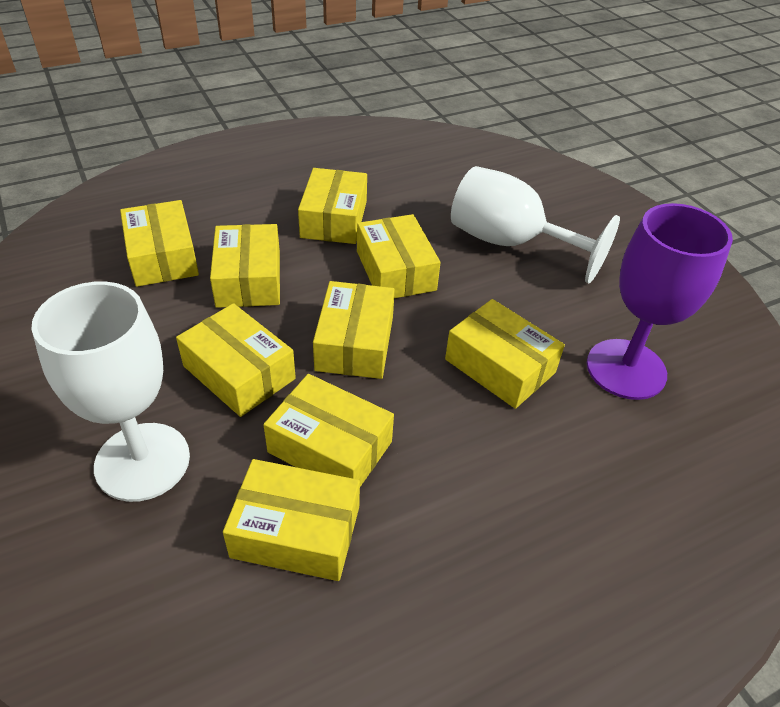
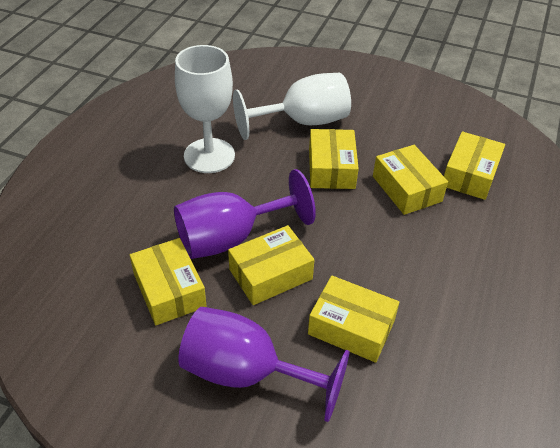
purple goblet: 1 -> 2
yellow box: 9 -> 6

